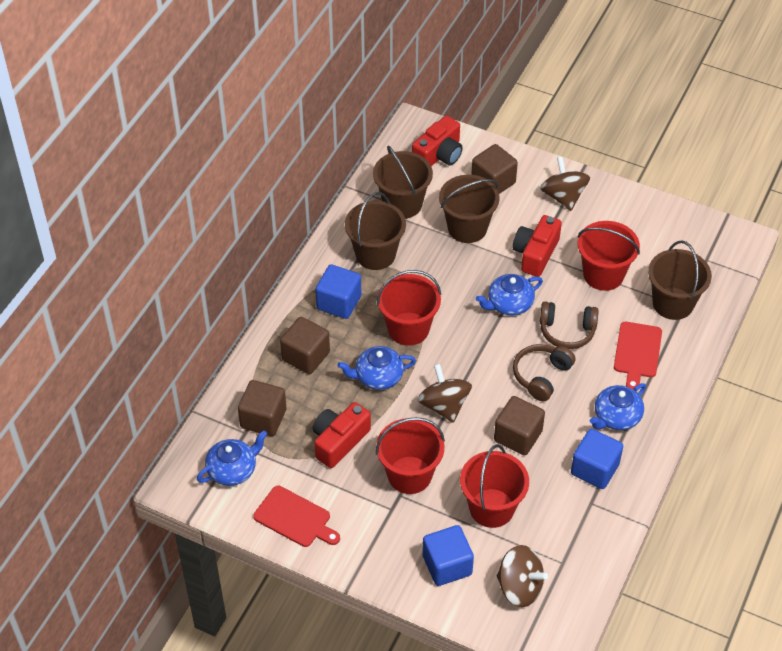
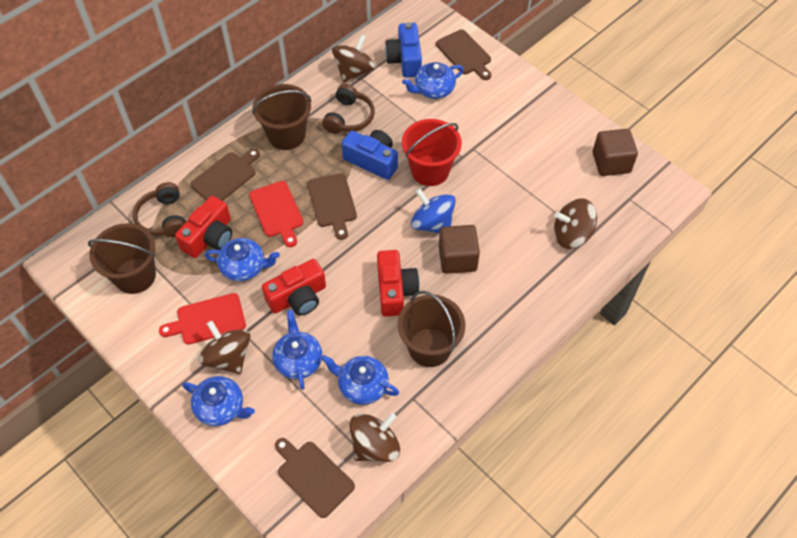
blue camera: 0 -> 2
blue cube: 3 -> 0
blue spinning top: 0 -> 1
blue teapot: 4 -> 5
brown bucket: 4 -> 3
brown cube: 4 -> 2
brown cutting board: 0 -> 4
brown spinning top: 3 -> 4
red bucket: 4 -> 1

